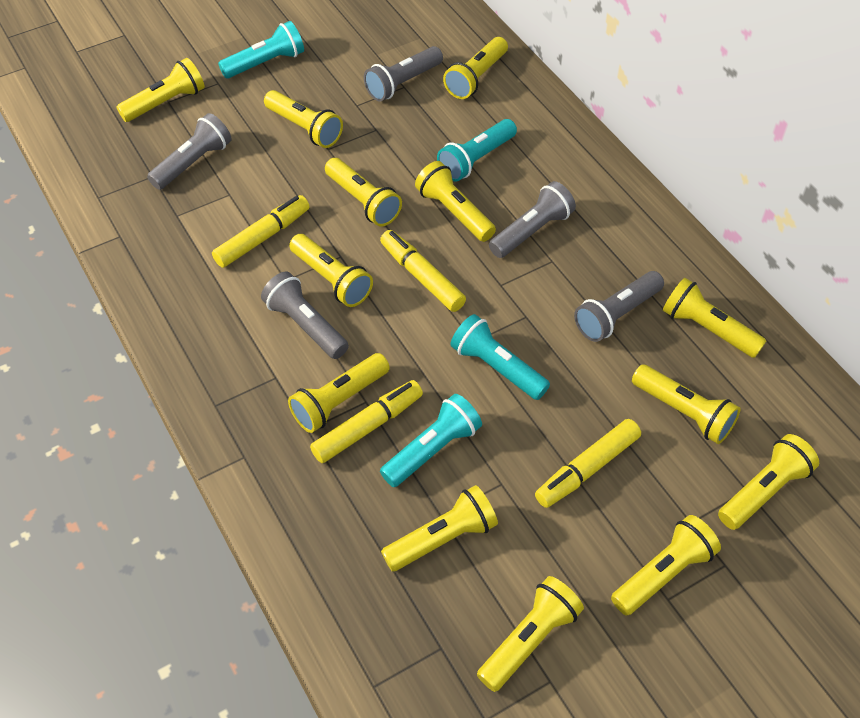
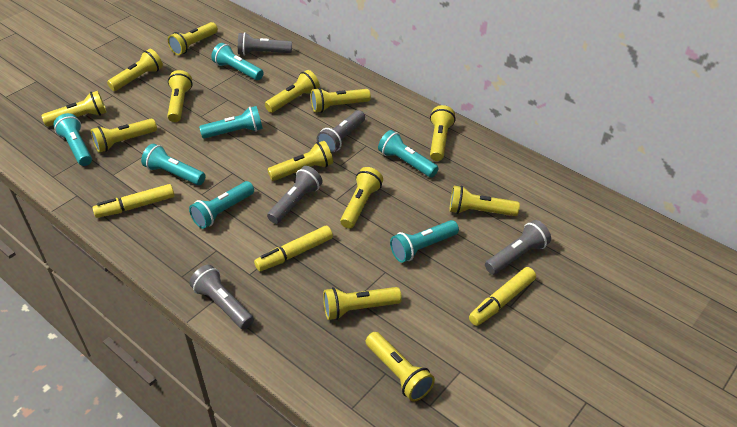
turquoise flashlight: 4 -> 7
yellow marker: 4 -> 3

